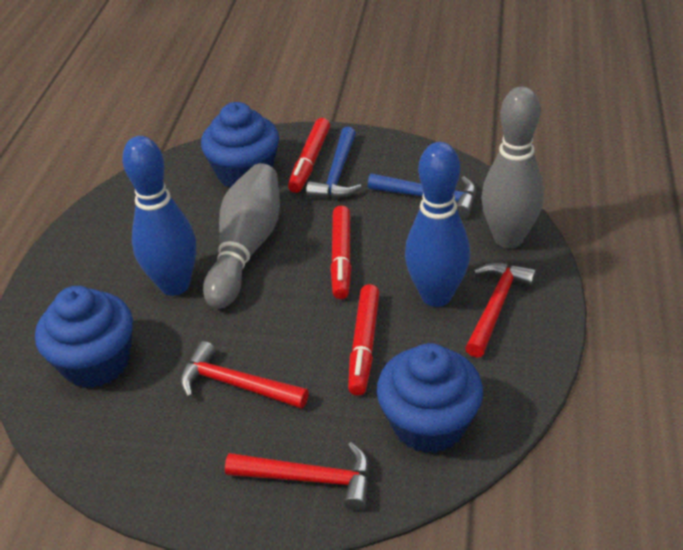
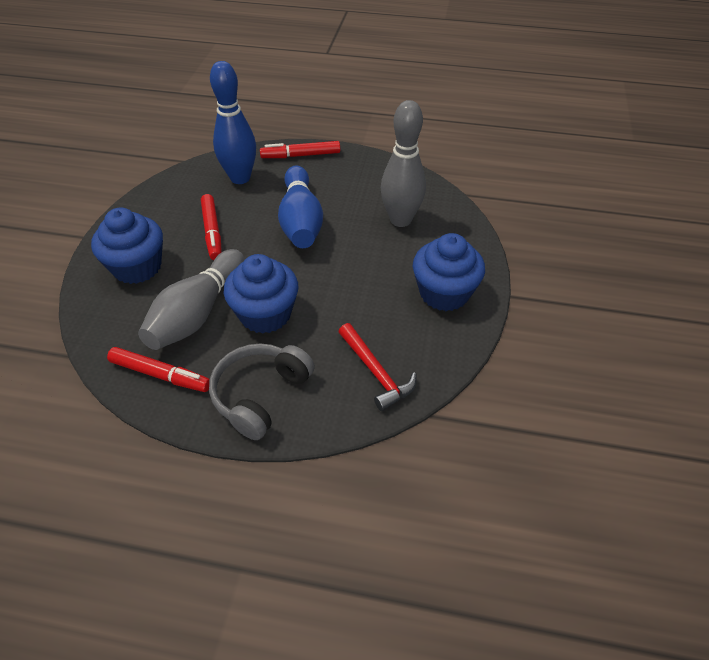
blue hammer: 2 -> 0
grey headphones: 0 -> 1
red hammer: 3 -> 1

